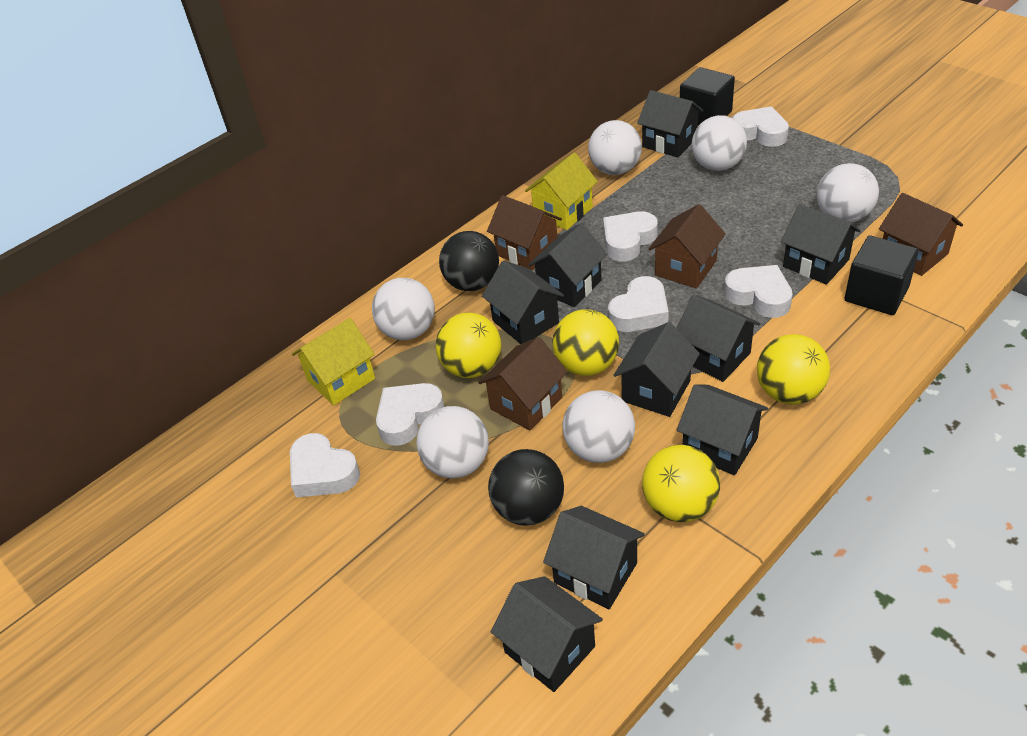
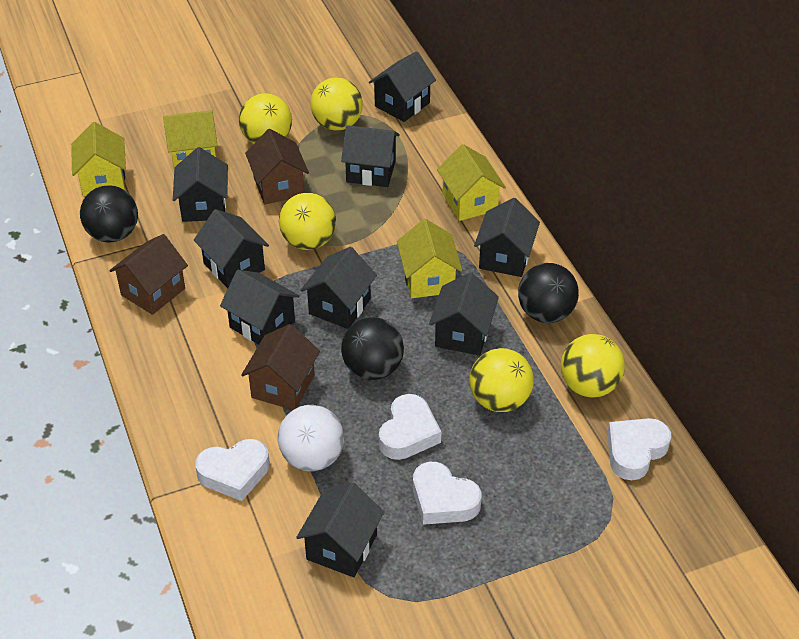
black ball: 2 -> 3
black cube: 2 -> 0
brown house: 4 -> 3
white ball: 6 -> 1
white heart: 6 -> 4
yellow ball: 4 -> 5
yellow house: 2 -> 4

